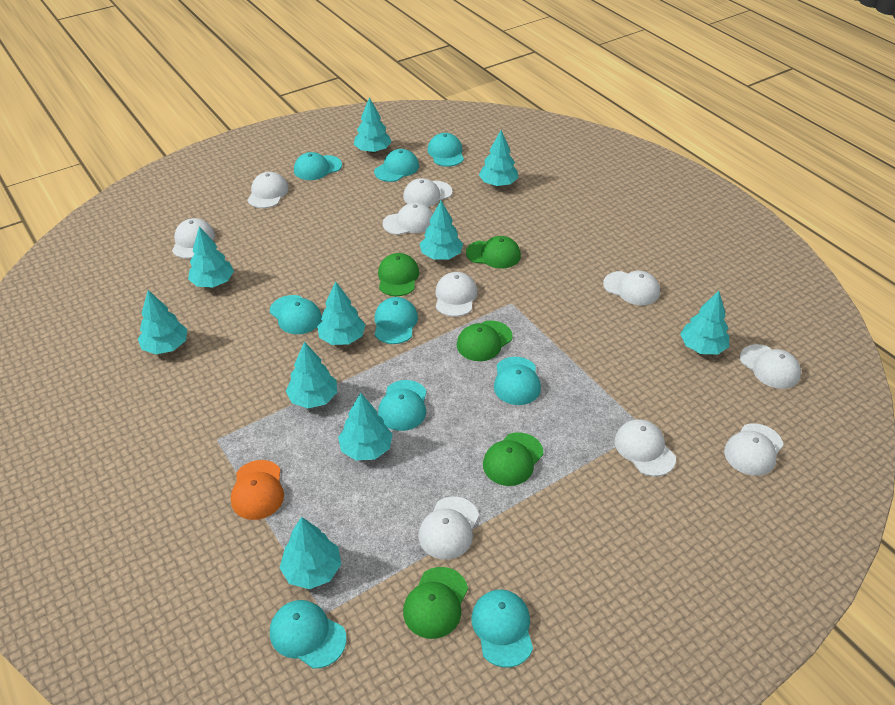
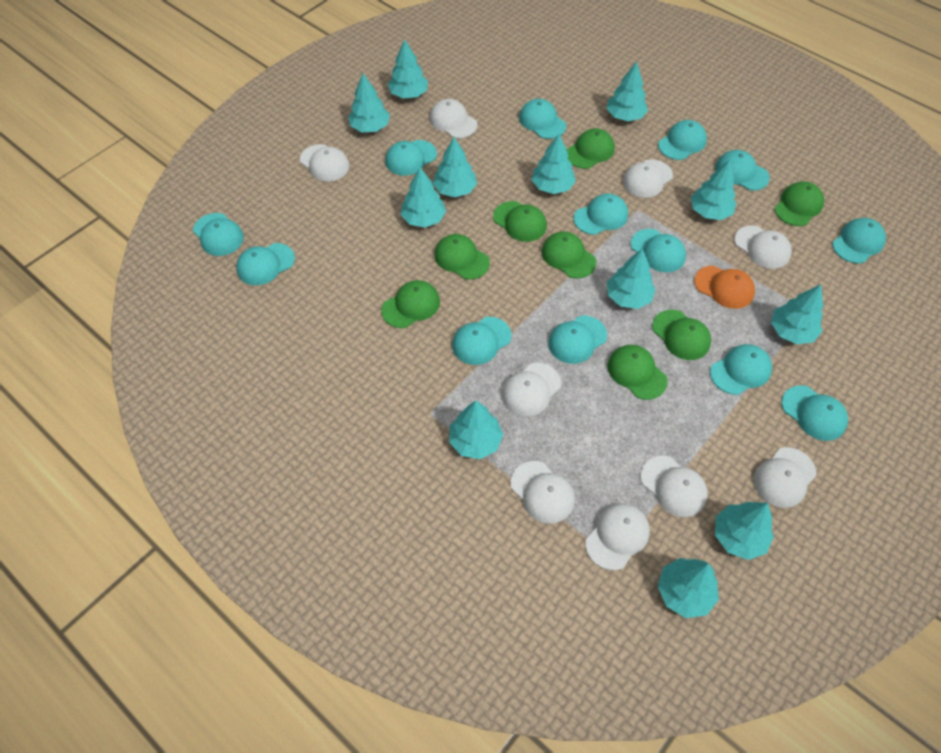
green cap: 5 -> 8
turquoise cap: 9 -> 13
turquoise tree: 10 -> 12
white cap: 10 -> 9

